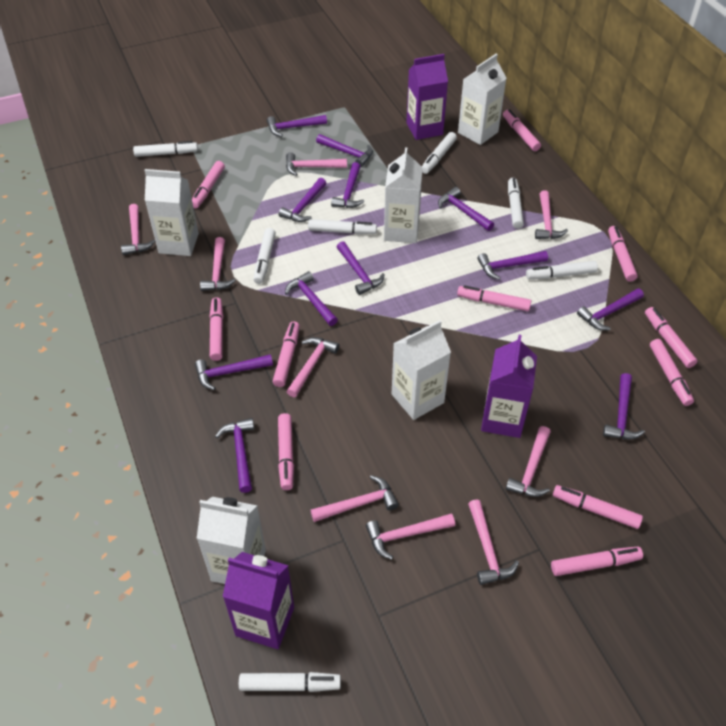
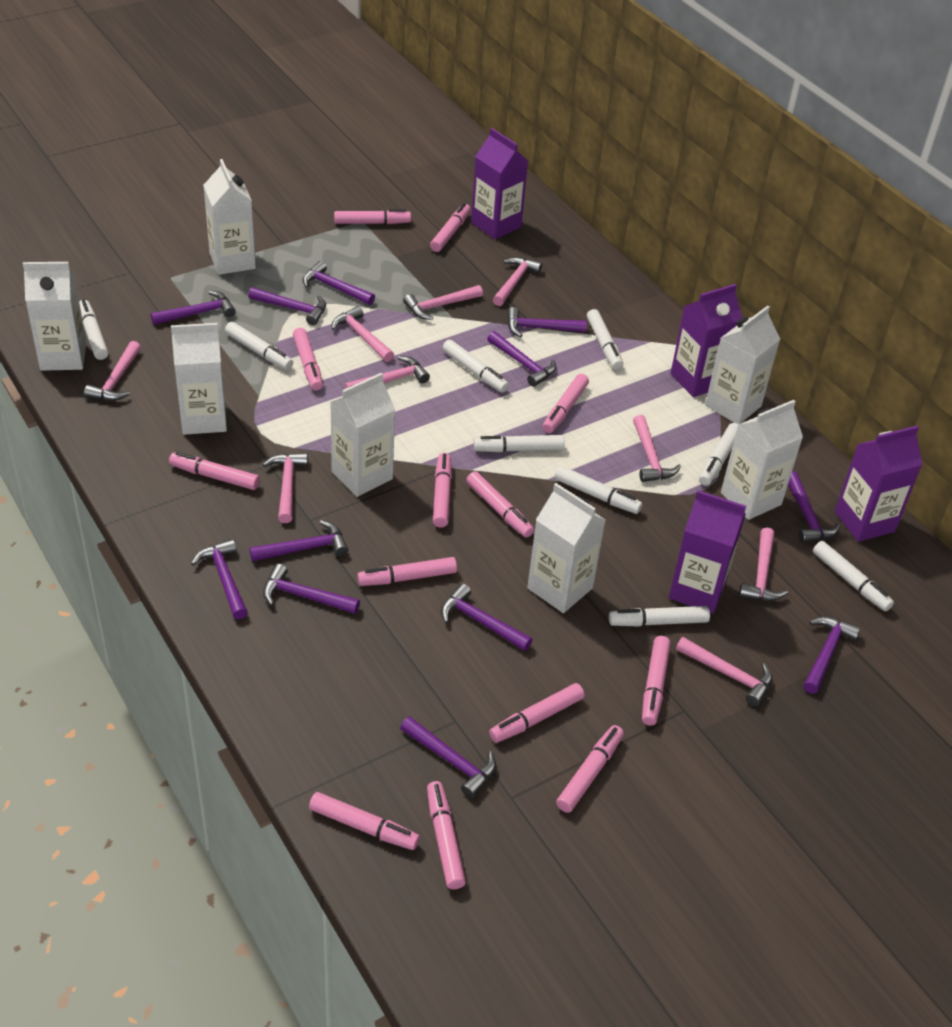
pink marker: 11 -> 13
purple carton: 3 -> 4
white carton: 5 -> 7
white marker: 7 -> 9

